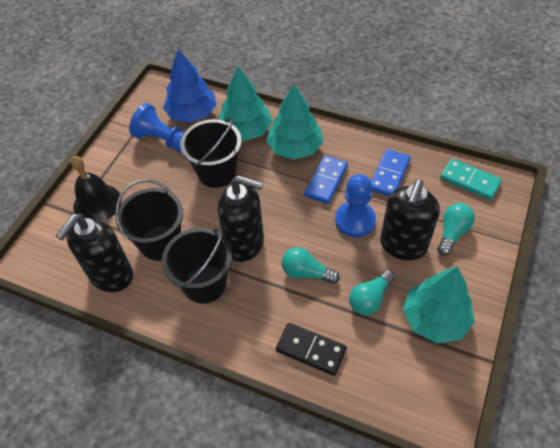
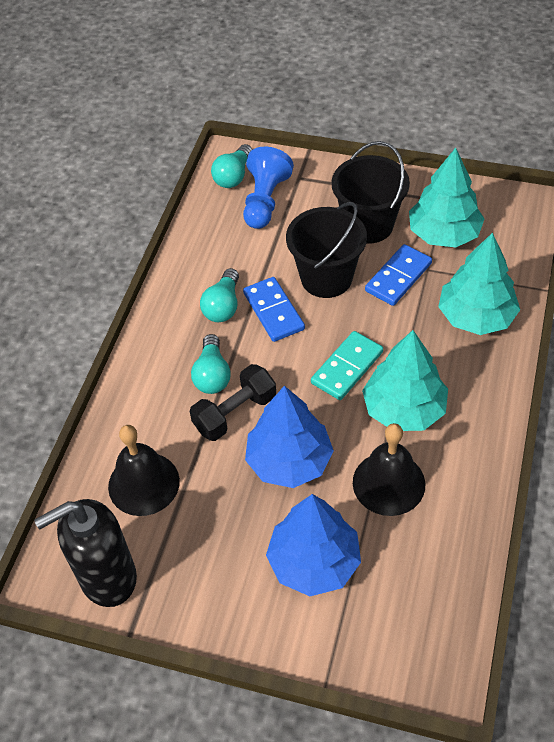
black bell: 1 -> 2
black bucket: 3 -> 2
black domino: 1 -> 0
black dumbbell: 0 -> 1
black soap dispenser: 3 -> 1
blue pawn: 2 -> 1
blue tree: 1 -> 2

